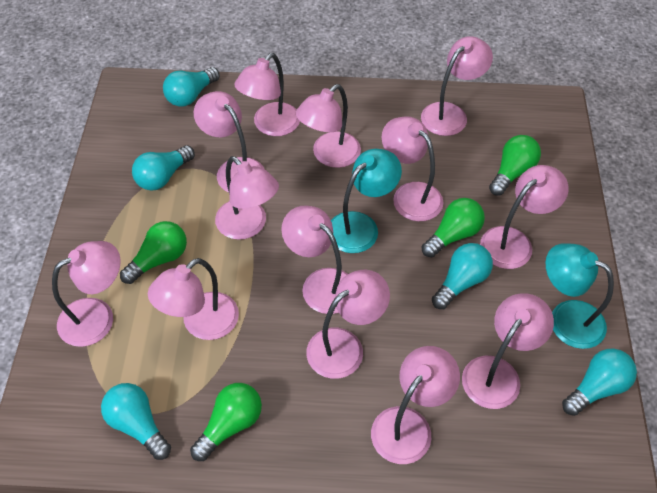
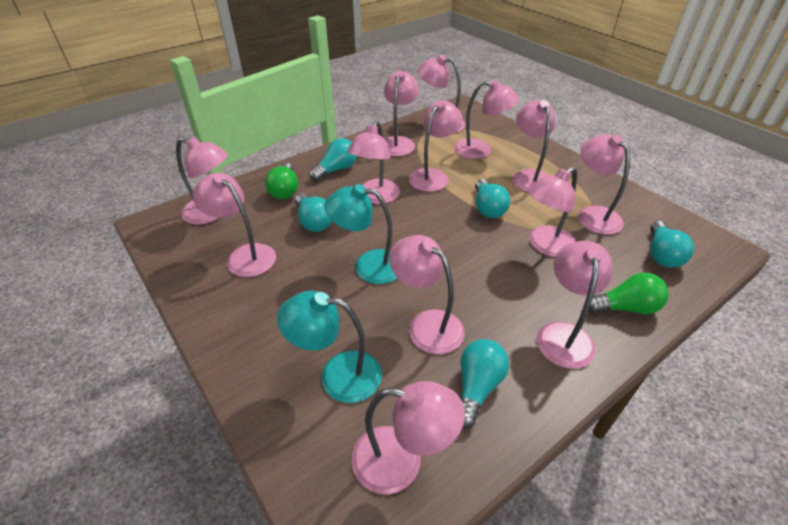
green light bulb: 4 -> 2

